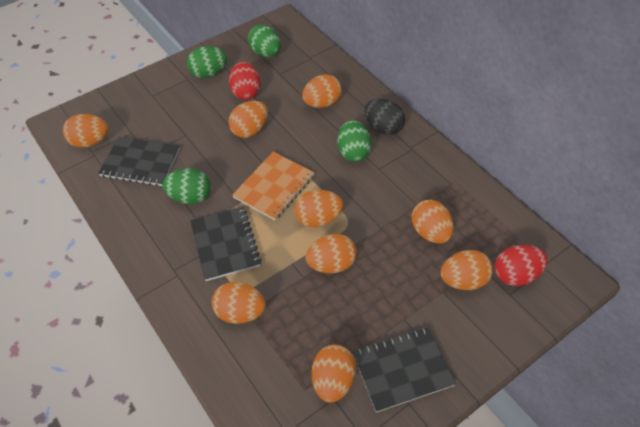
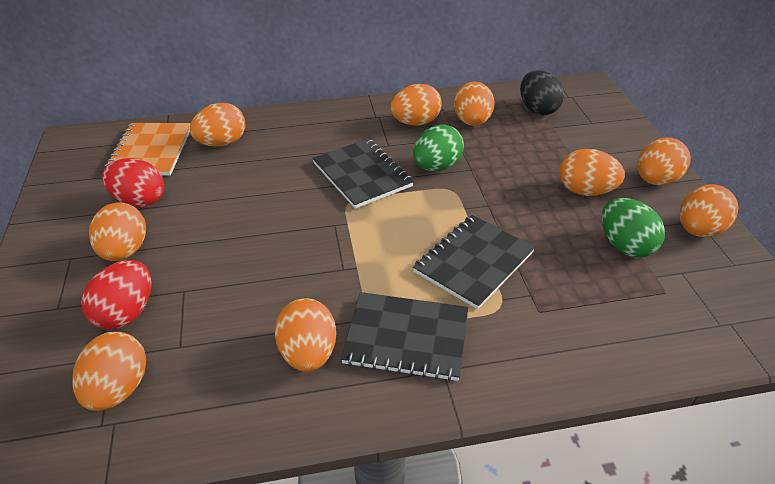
green egg: 4 -> 2

